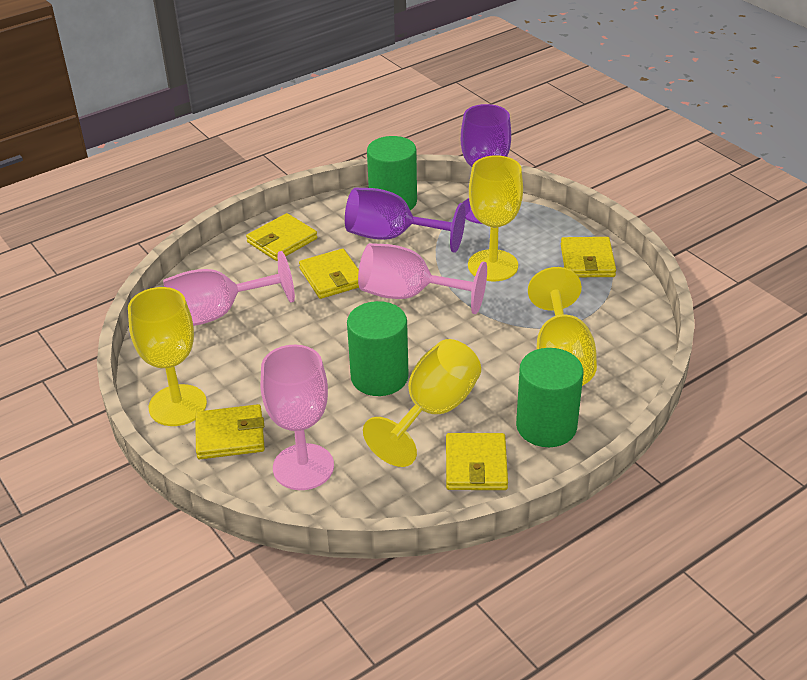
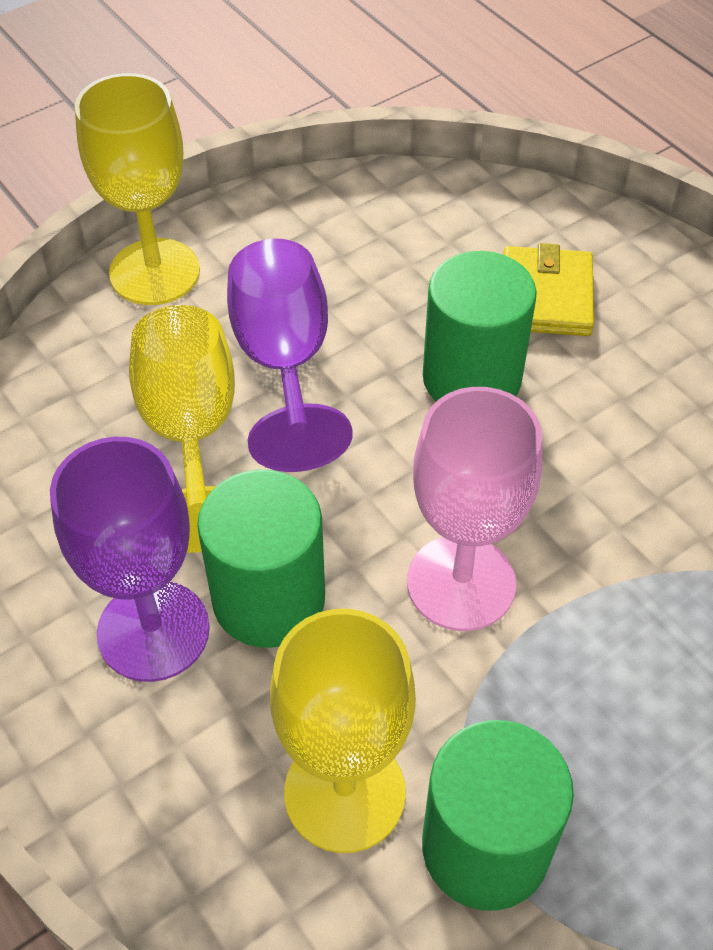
pink goblet: 3 -> 1
yellow goblet: 4 -> 3
yellow wallet: 5 -> 1

